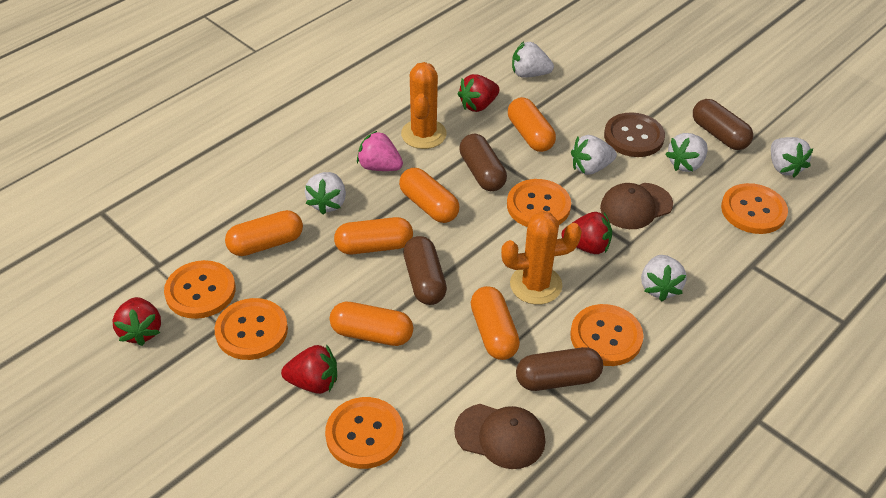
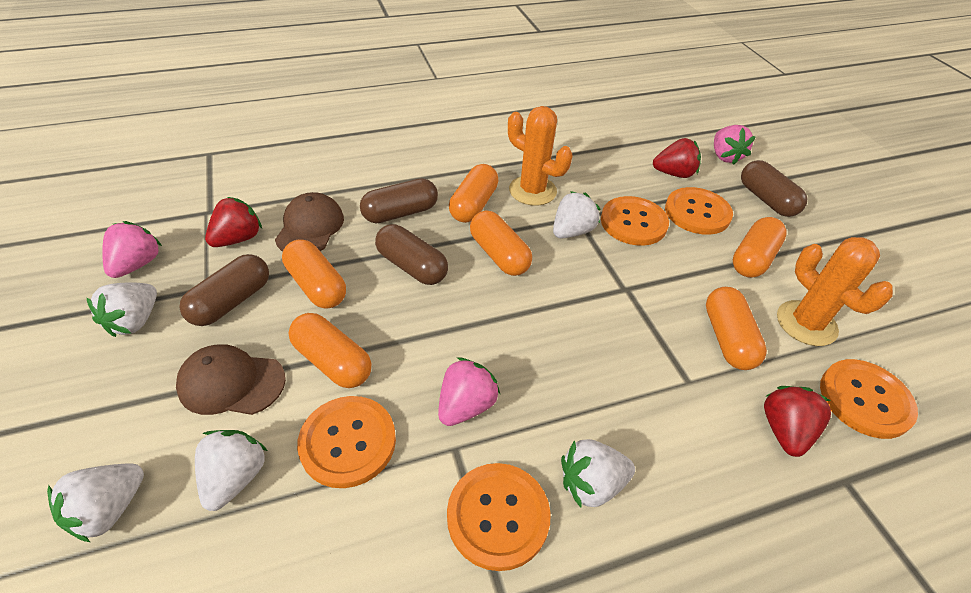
brown button: 1 -> 0
orange button: 6 -> 5
pink strawberry: 1 -> 3
red strawberry: 4 -> 3
white strawberry: 6 -> 5

